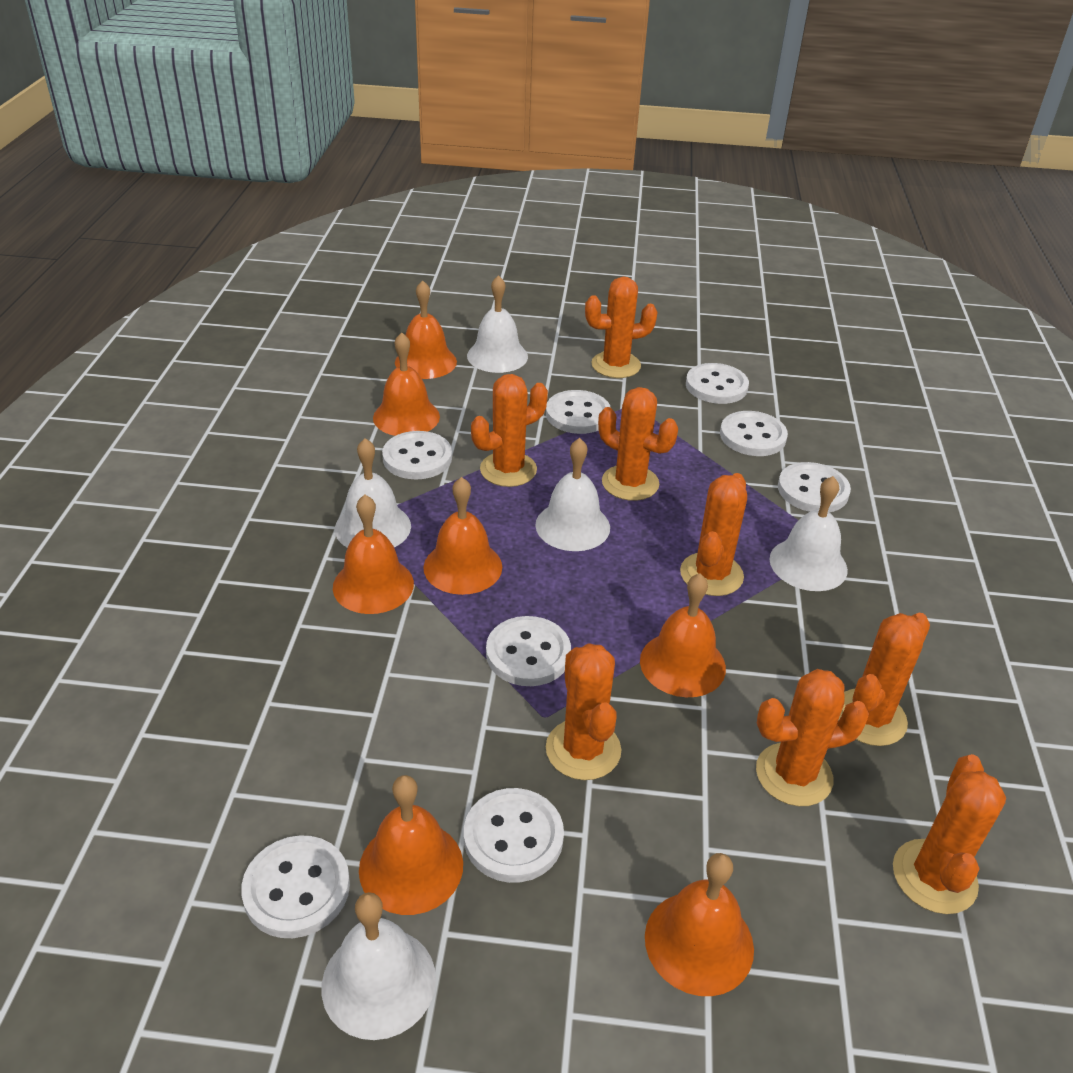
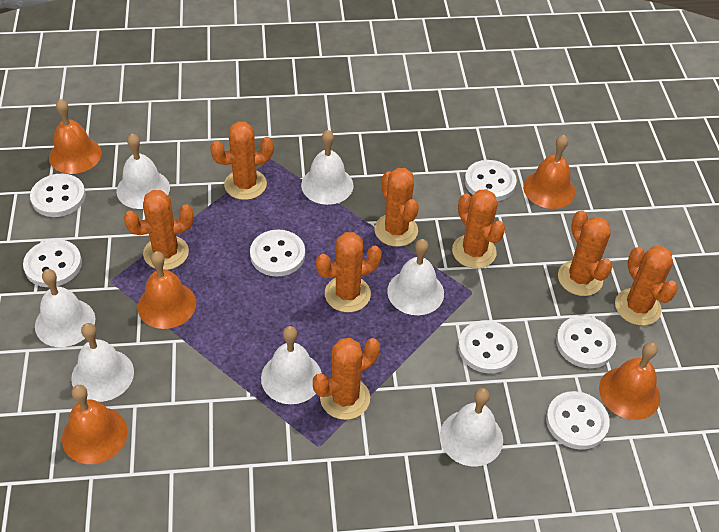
orange bell: 7 -> 5
white bell: 5 -> 7
white button: 8 -> 7

